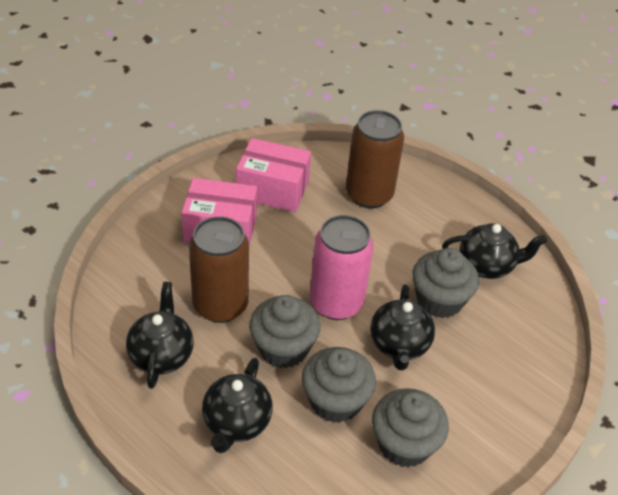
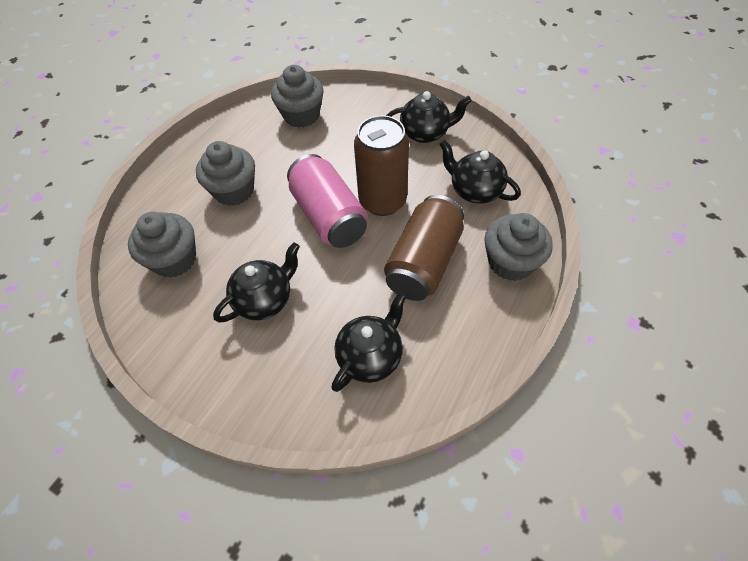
pink box: 2 -> 0

